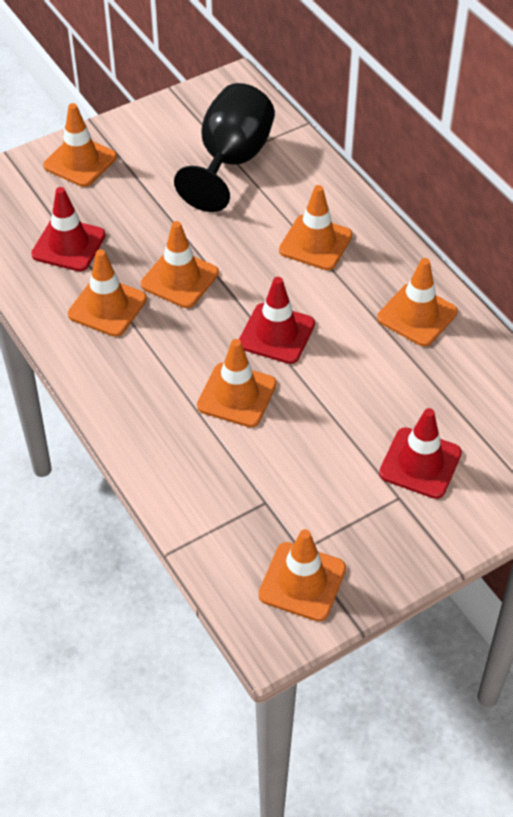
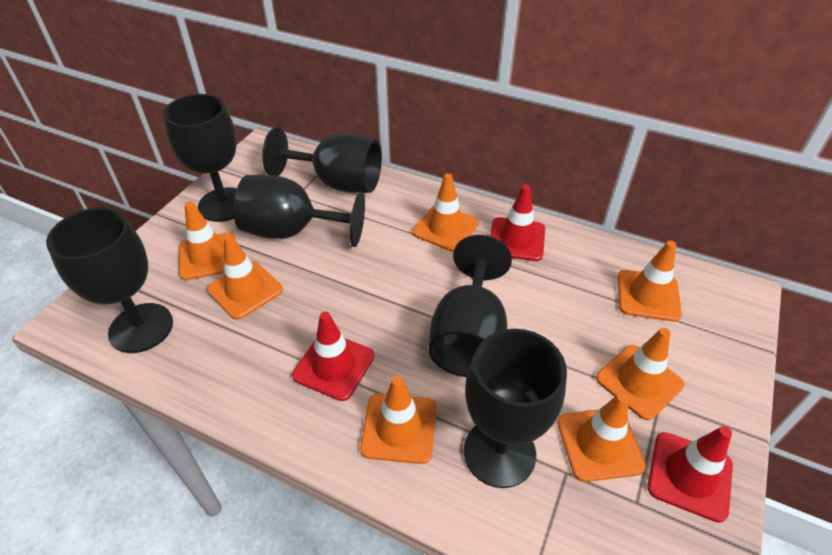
black goblet: 1 -> 6

